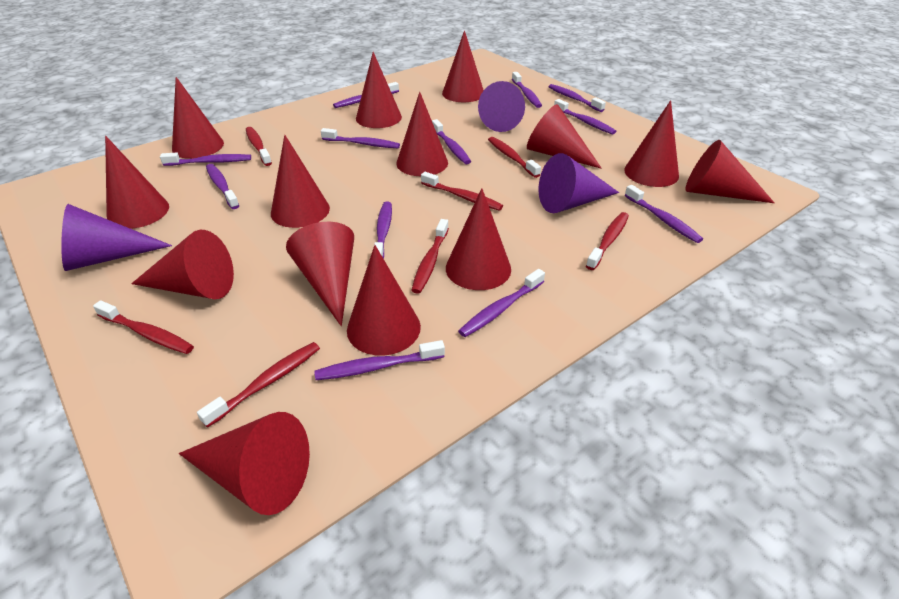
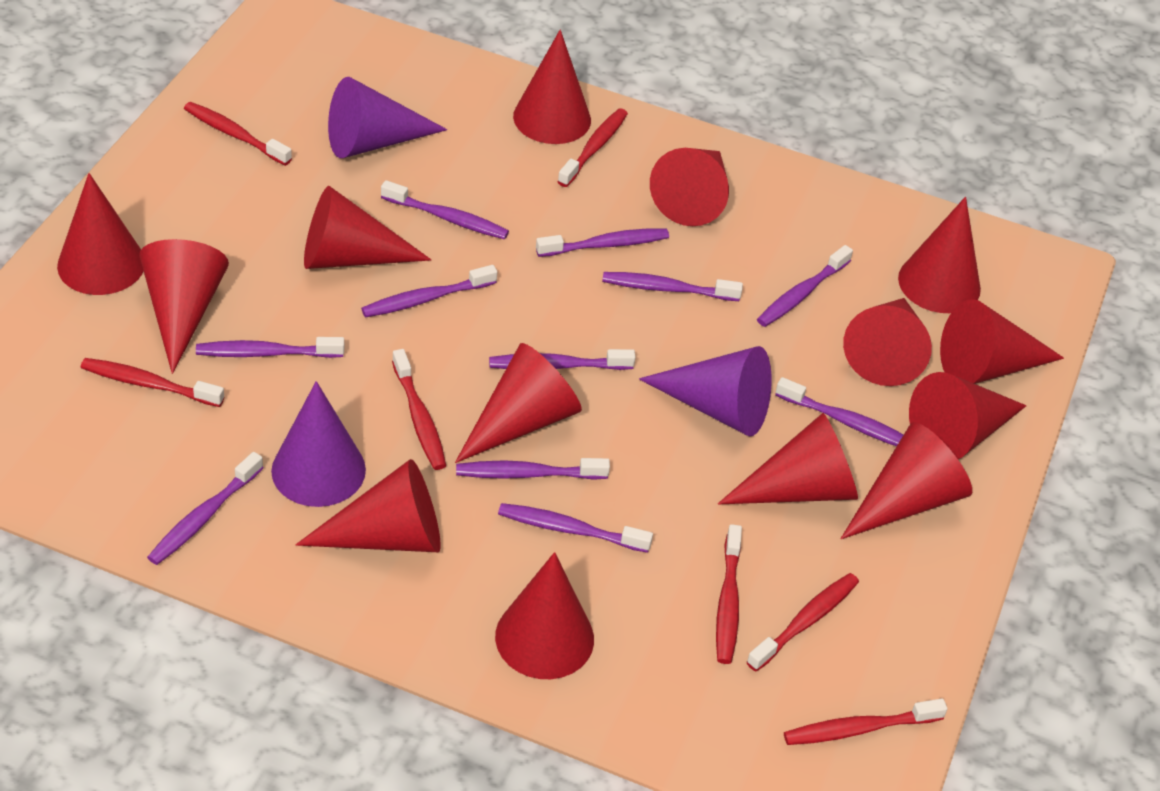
purple toothbrush: 12 -> 11

